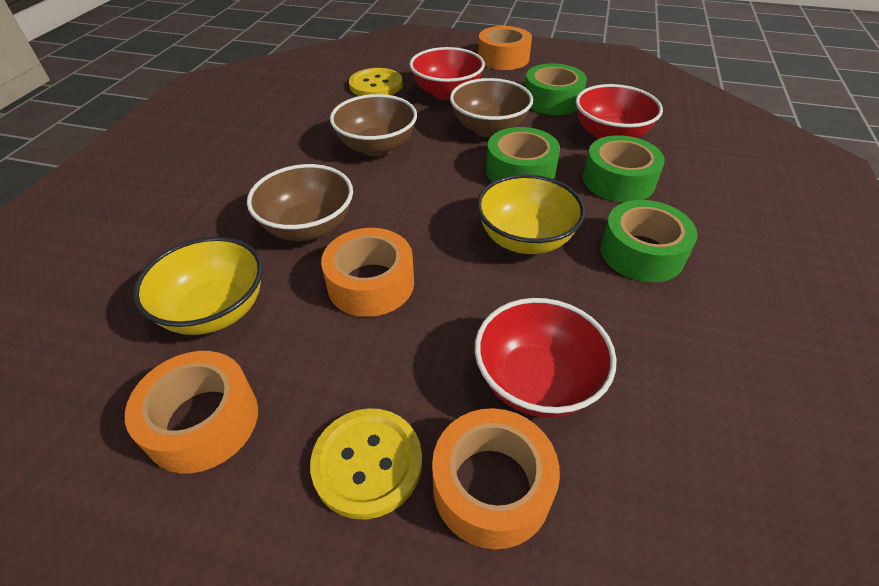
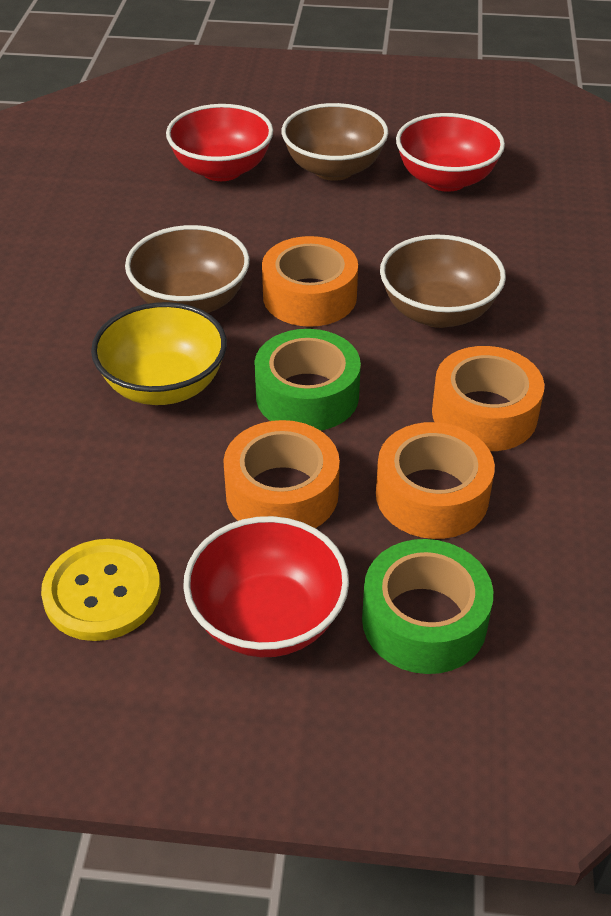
green tape: 4 -> 2
yellow bowl: 2 -> 1
yellow button: 2 -> 1

